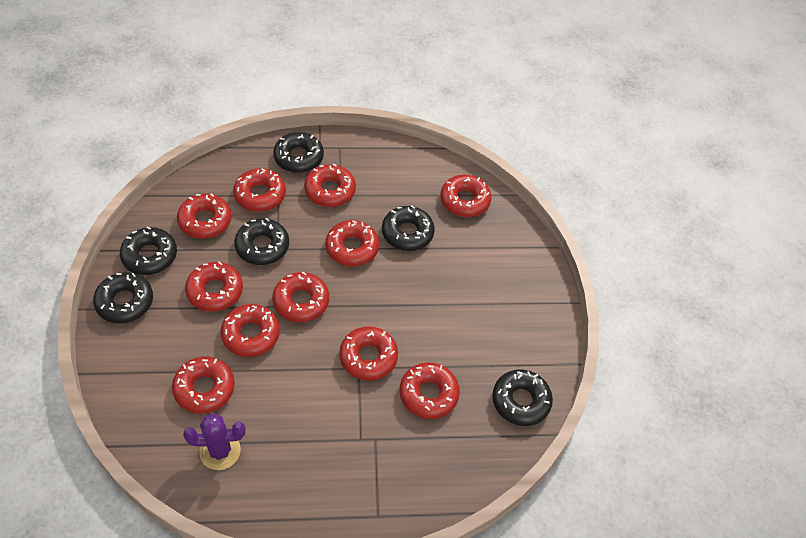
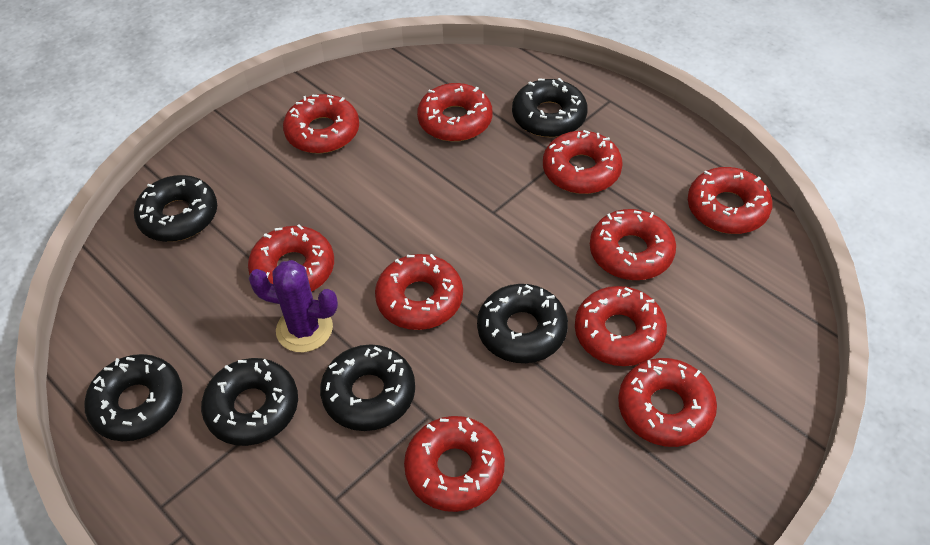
red donut: 11 -> 10

